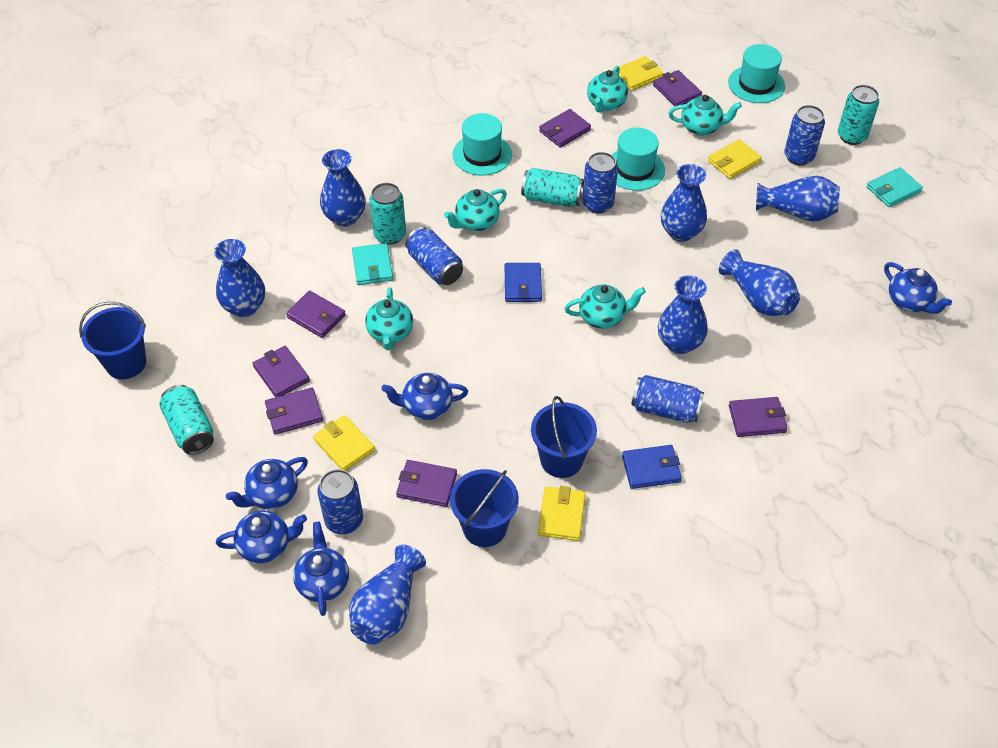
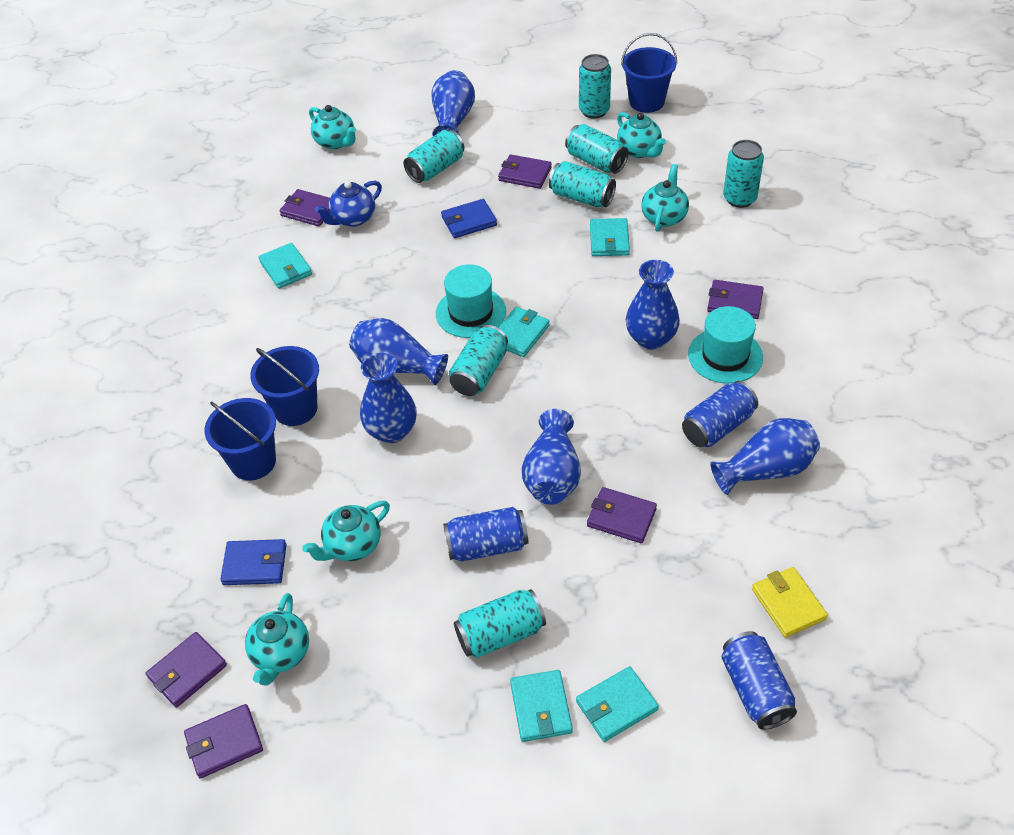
blue can: 5 -> 3
blue teapot: 5 -> 1
blue vase: 7 -> 6
purple wallet: 7 -> 6
turquoise can: 4 -> 7
turquoise hat: 3 -> 2
turquoise wallet: 2 -> 5
yellow wallet: 4 -> 1

